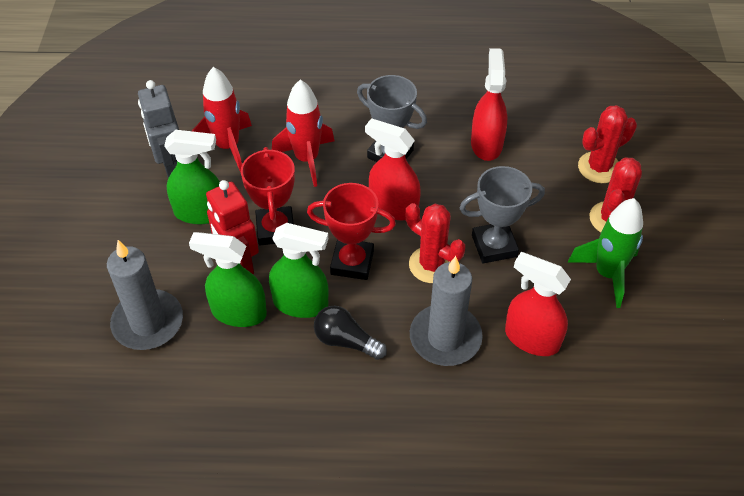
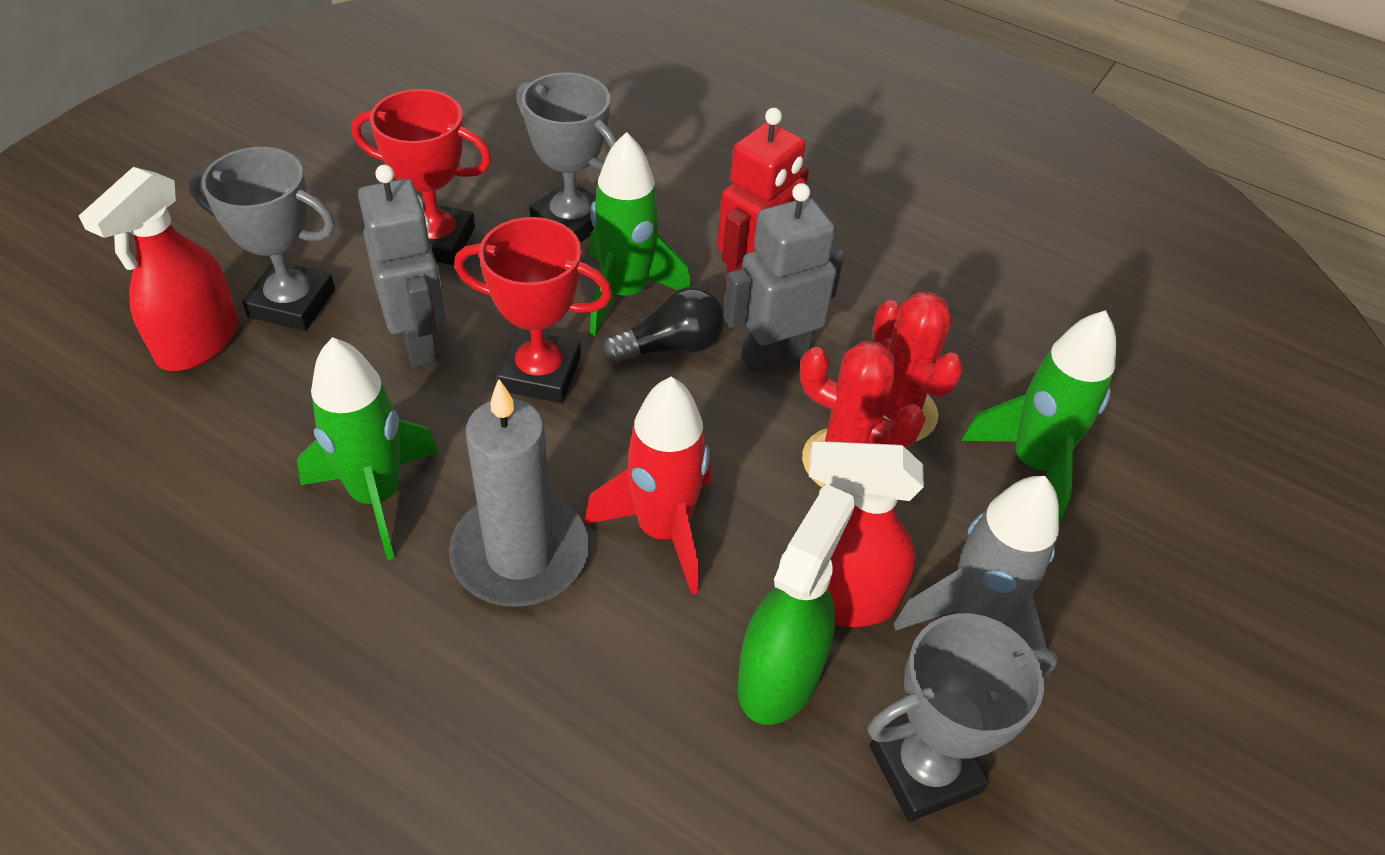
green rocket: 1 -> 3
green spray bottle: 3 -> 1
grey candle: 2 -> 1
grey robot: 1 -> 2
grey rocket: 0 -> 1
grey trophy: 2 -> 3
red cactus: 3 -> 2
red rocket: 2 -> 1
red spray bottle: 3 -> 2

